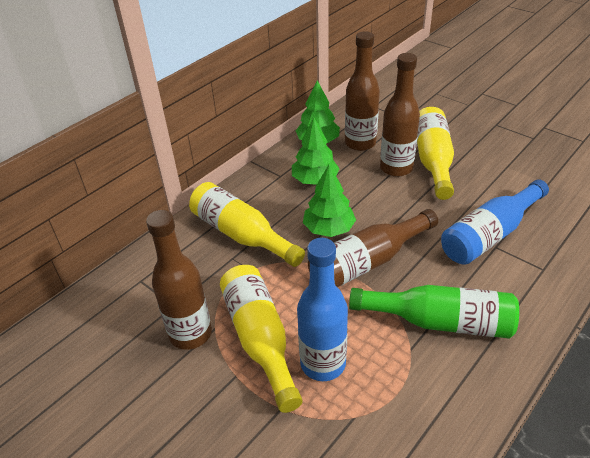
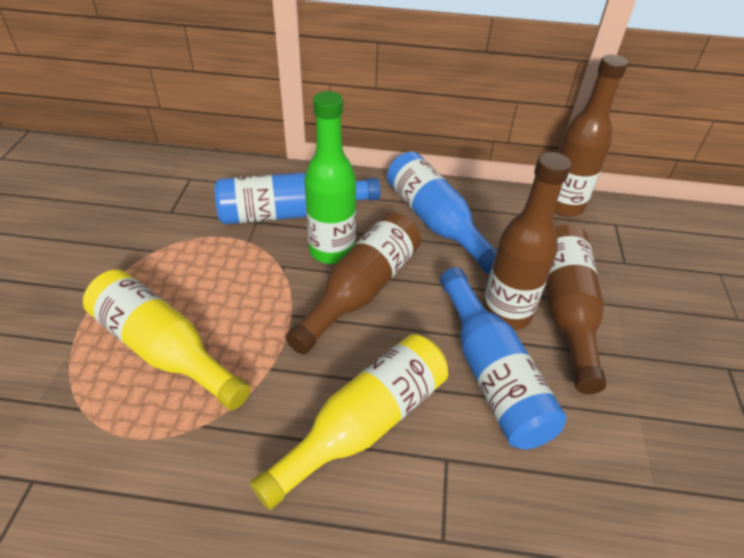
blue bottle: 2 -> 3
green tree: 3 -> 0
yellow bottle: 3 -> 2

